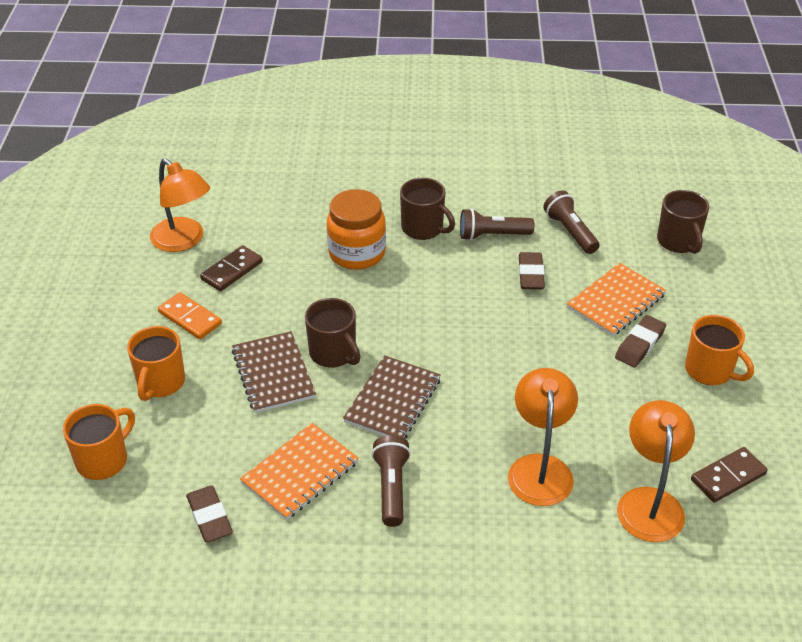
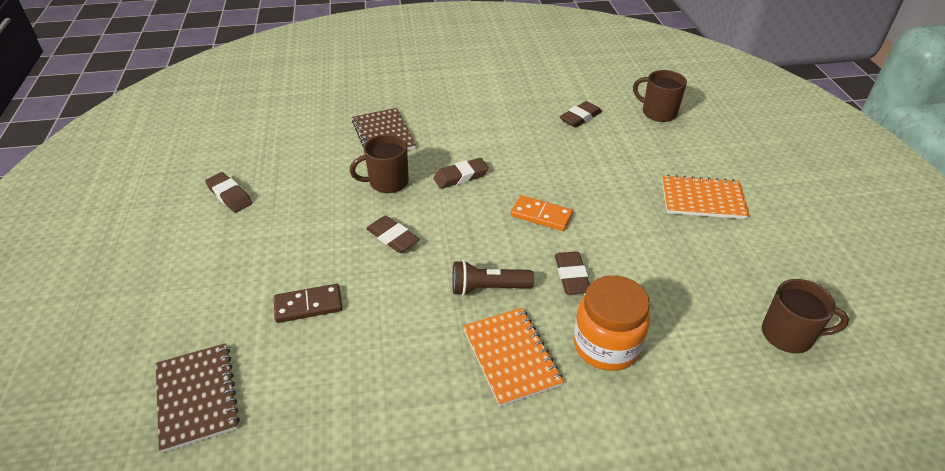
brown domino: 2 -> 1
brown eraser: 3 -> 5
brown flashlight: 3 -> 1
orange lamp: 3 -> 0
orange mug: 3 -> 0

